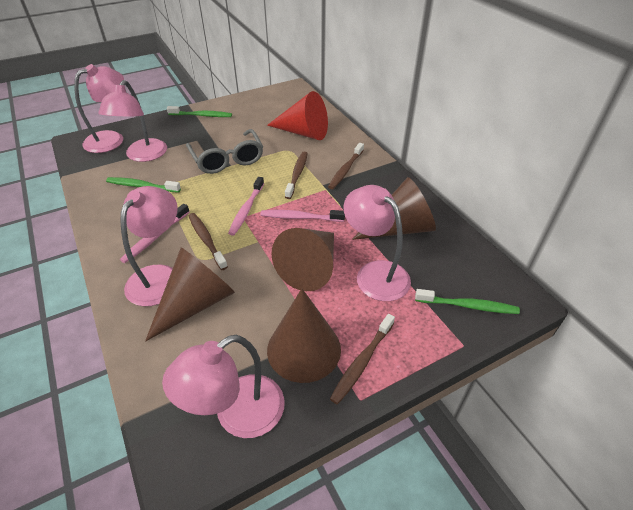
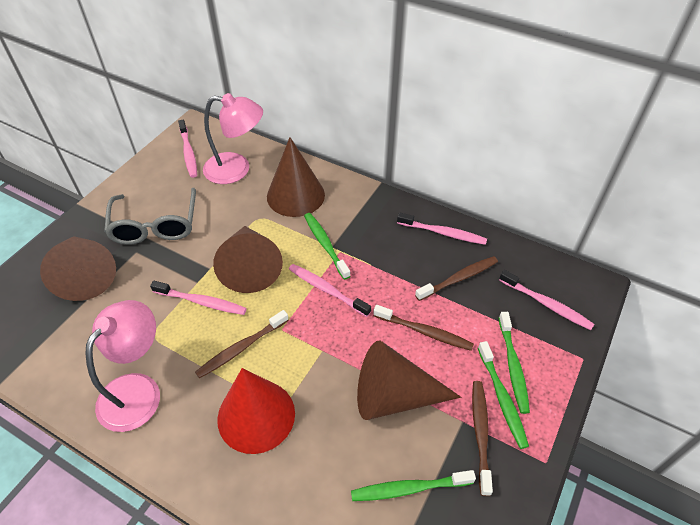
green toothbrush: 3 -> 4
pink lamp: 5 -> 2
pink toothbrush: 3 -> 5

